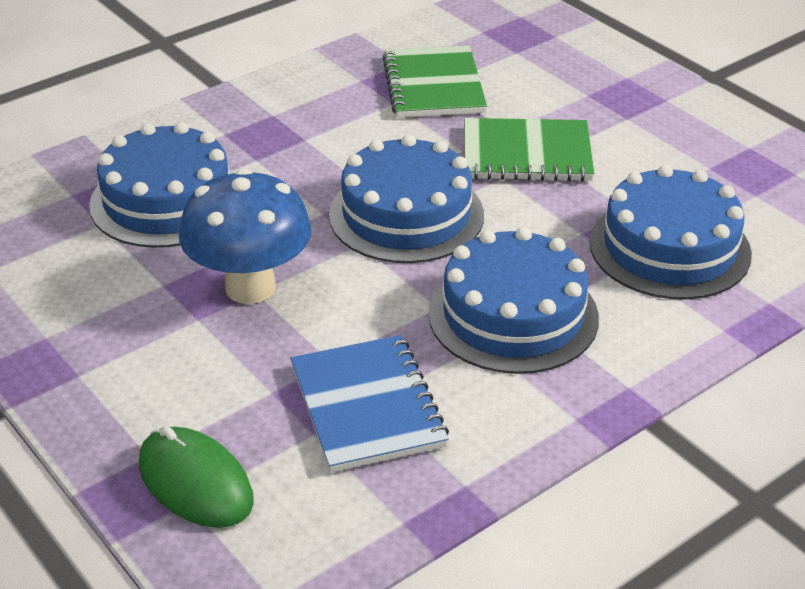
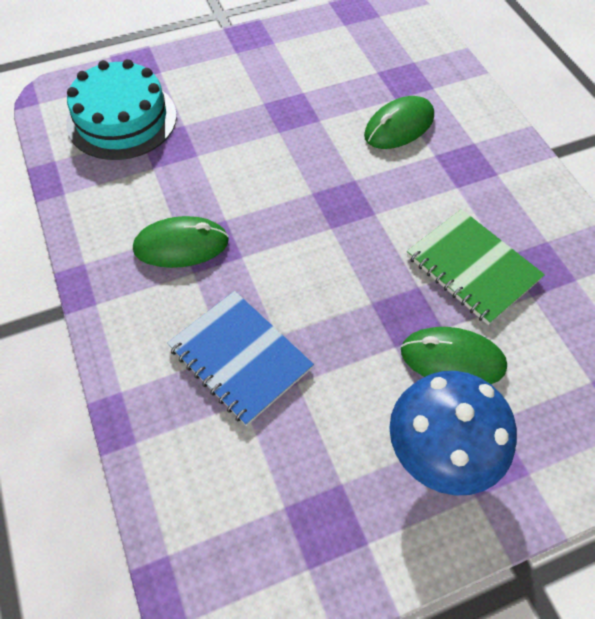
blue cake: 4 -> 0
green mouse: 1 -> 3
green notebook: 2 -> 1
turquoise cake: 0 -> 1

